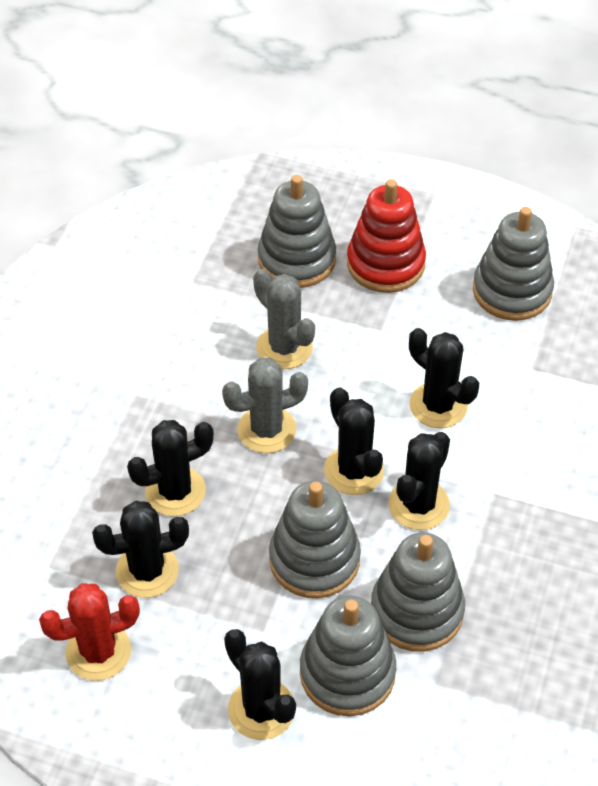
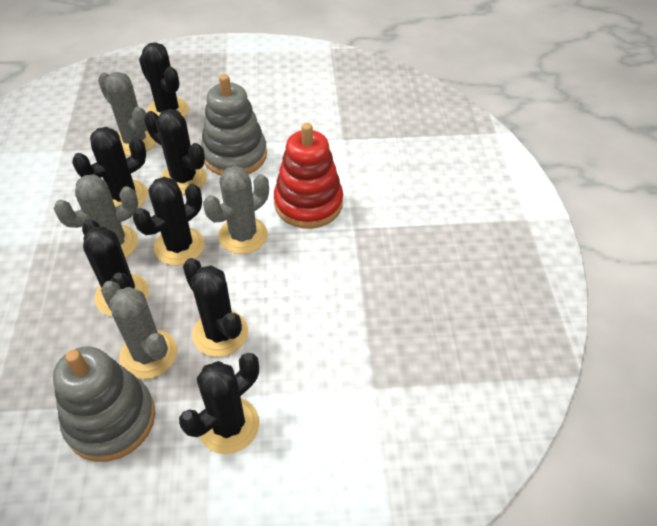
black cactus: 6 -> 7
grey cactus: 2 -> 4
grey stacking toy: 5 -> 2
red cactus: 1 -> 0

